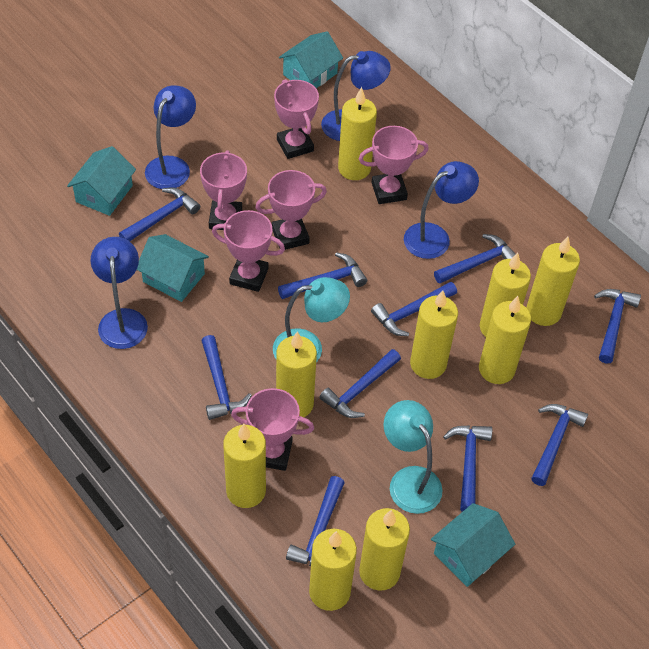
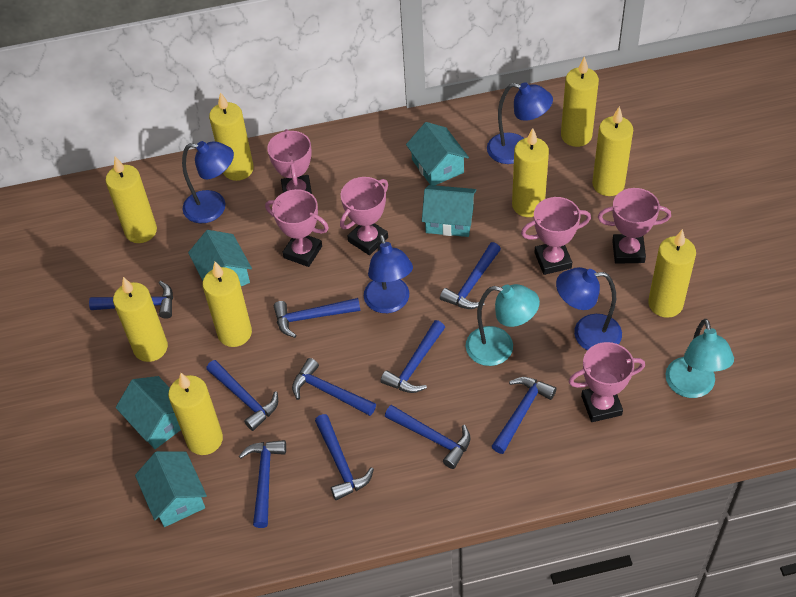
turquoise house: 4 -> 5

